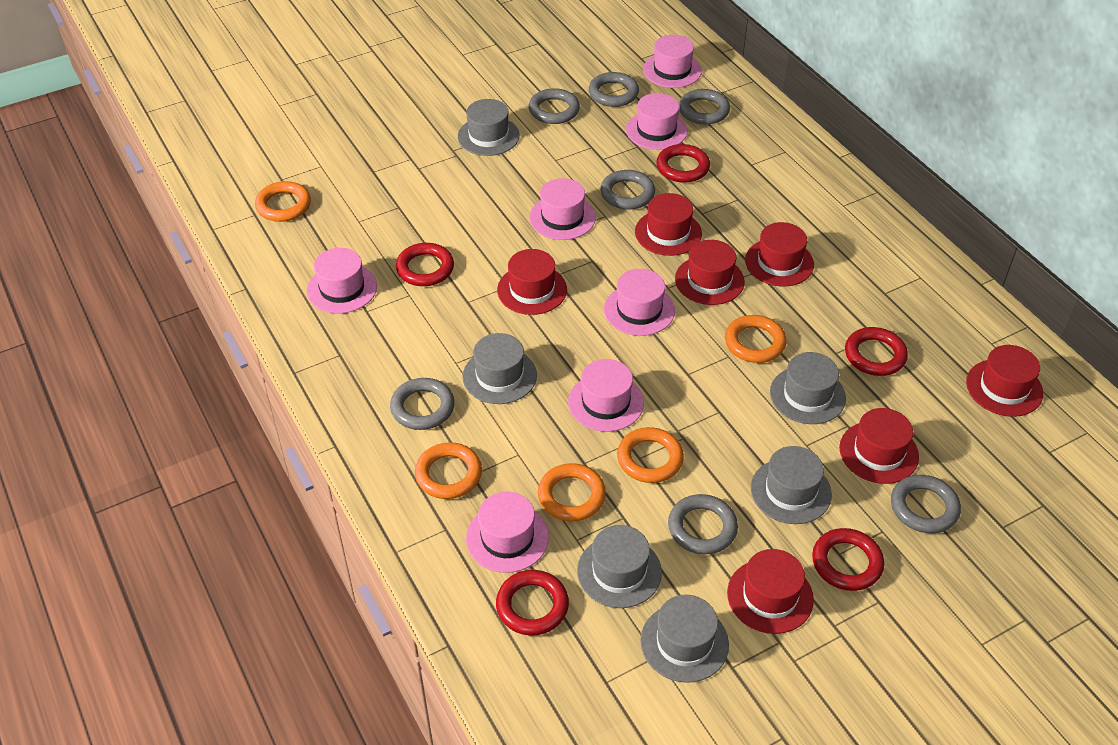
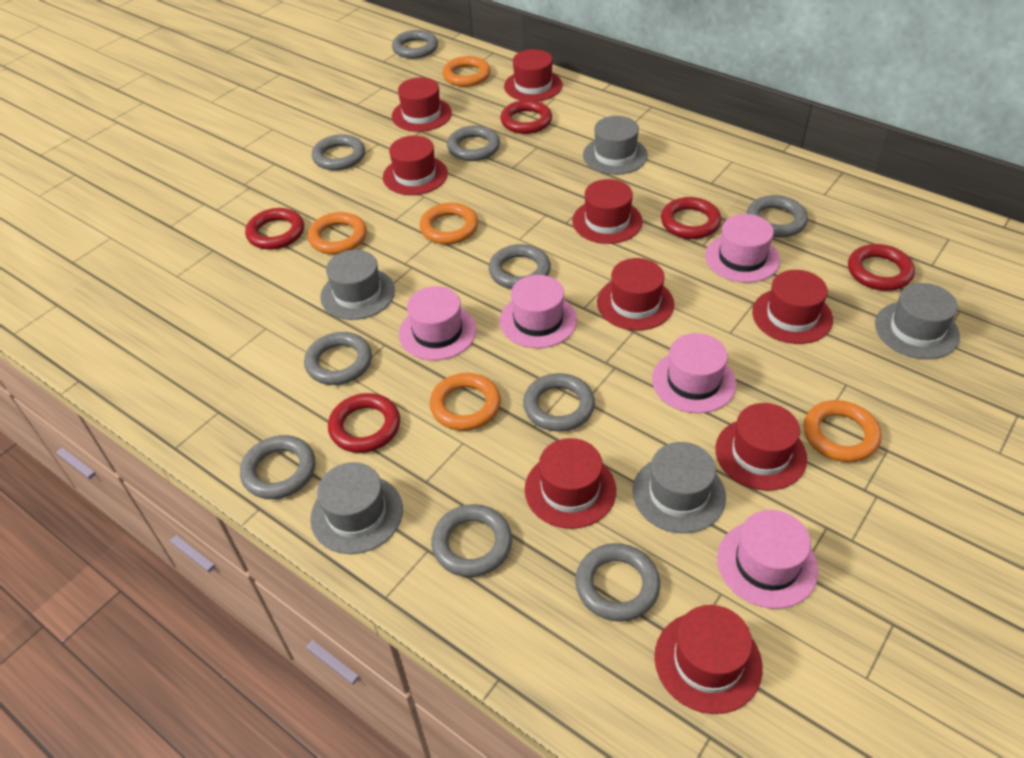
grey hat: 6 -> 5
grey ring: 7 -> 10
pink hat: 7 -> 5
red hat: 7 -> 9

